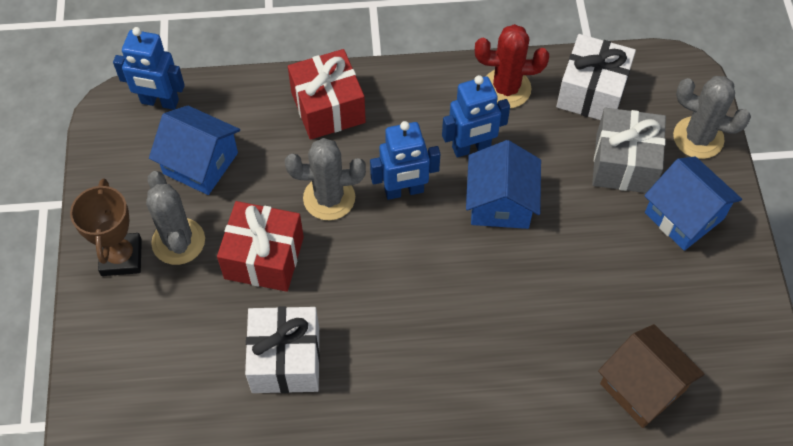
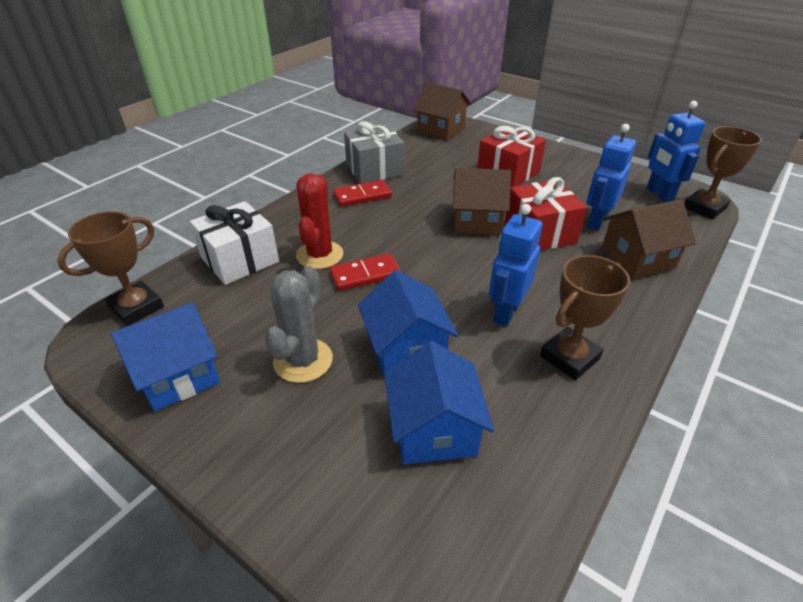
brown house: 1 -> 3
brown trophy: 1 -> 3
grey cactus: 3 -> 1
red domino: 0 -> 2
white gift: 2 -> 1

